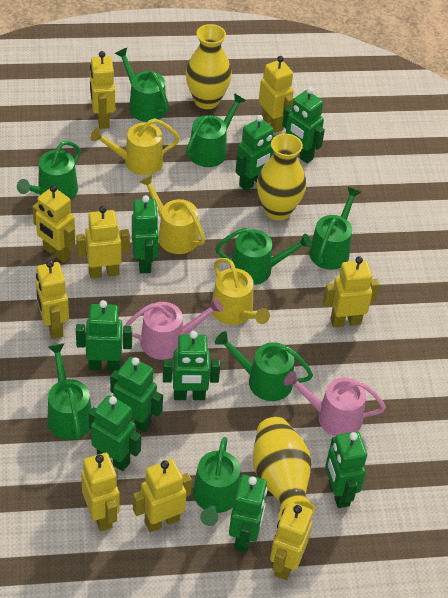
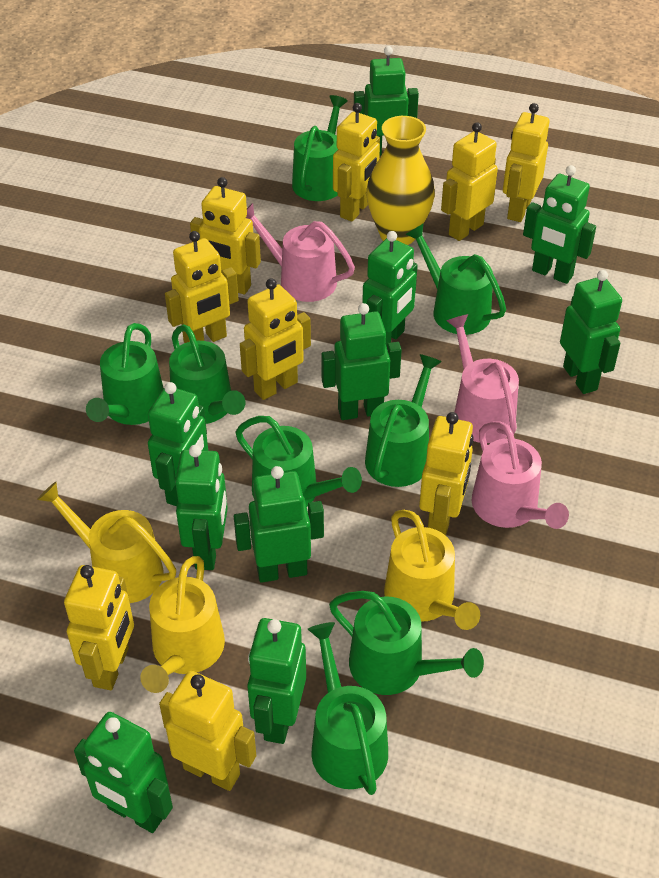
green robot: 9 -> 10
pink watering can: 2 -> 3
yellow vase: 3 -> 1

